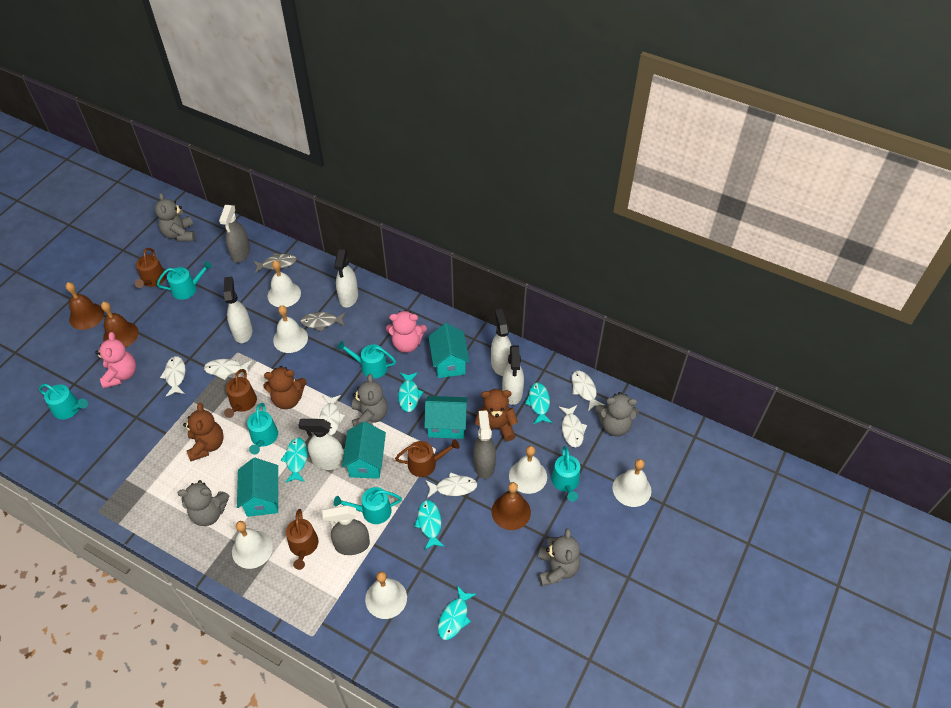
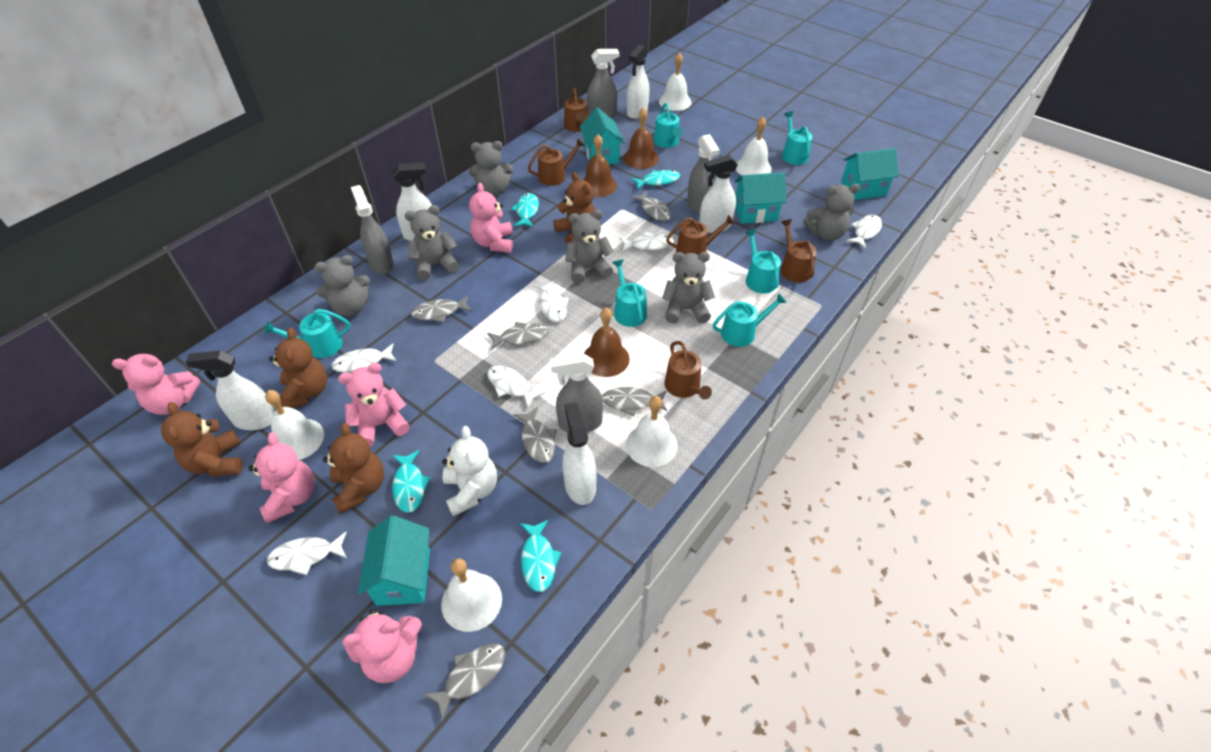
brown teddy bear: 3 -> 4
brown watering can: 4 -> 5
grey fish: 2 -> 6
grey spray bottle: 3 -> 4
grey teddy bear: 5 -> 6
pink teddy bear: 2 -> 5
turquoise fish: 5 -> 4
white bell: 6 -> 5
white teddy bear: 0 -> 1

